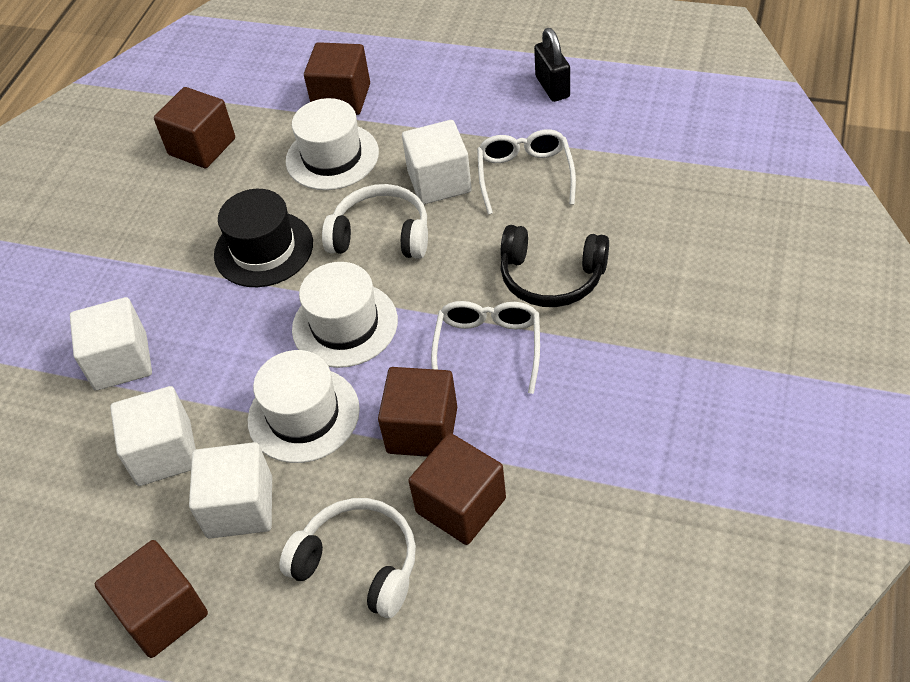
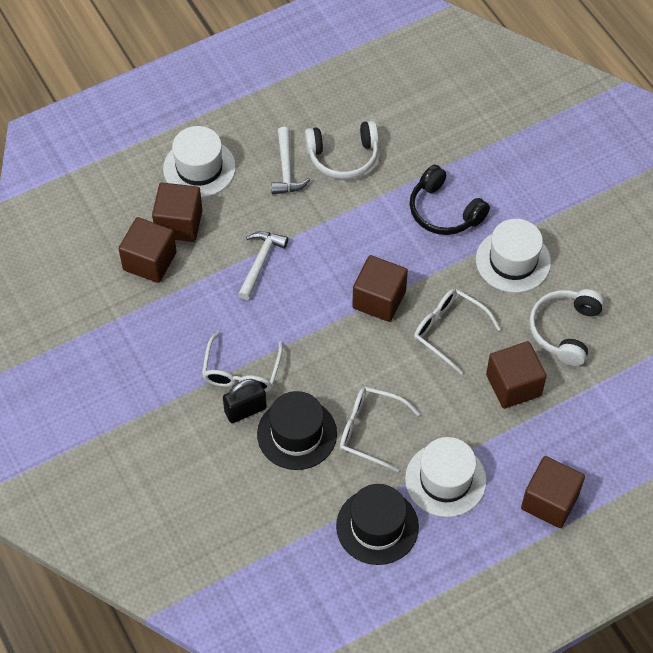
black hat: 1 -> 2
white cube: 4 -> 0
white glasses: 2 -> 3
white hammer: 0 -> 2

